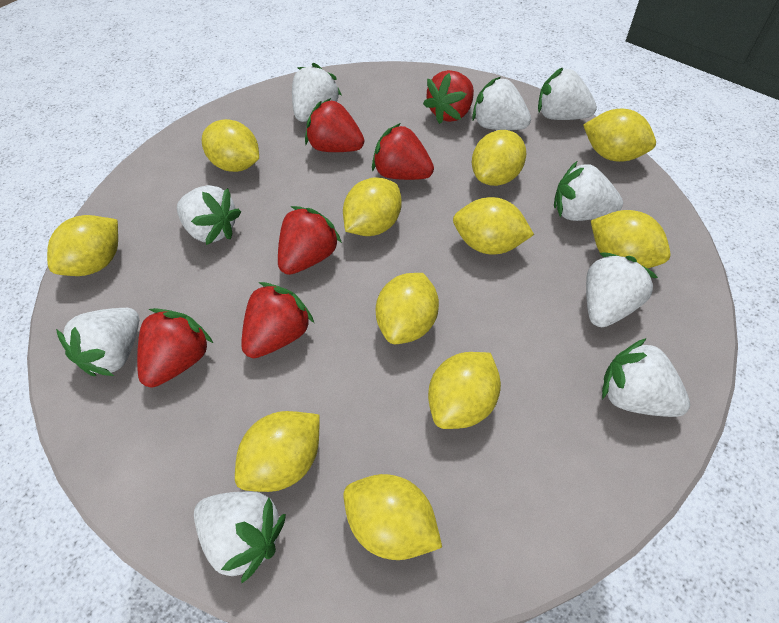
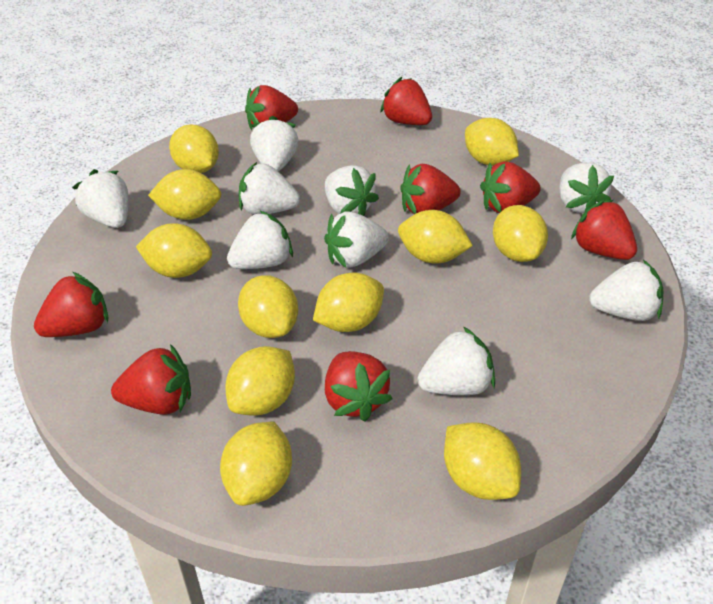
red strawberry: 6 -> 8

